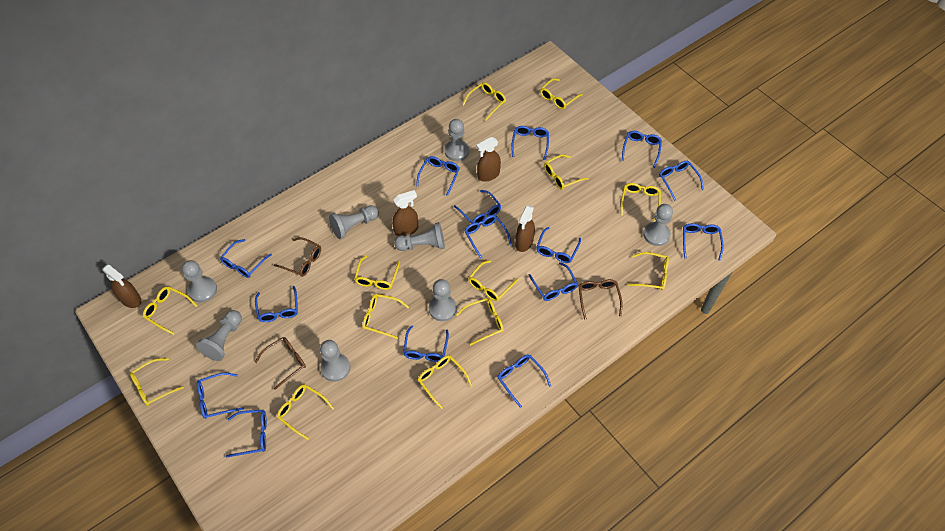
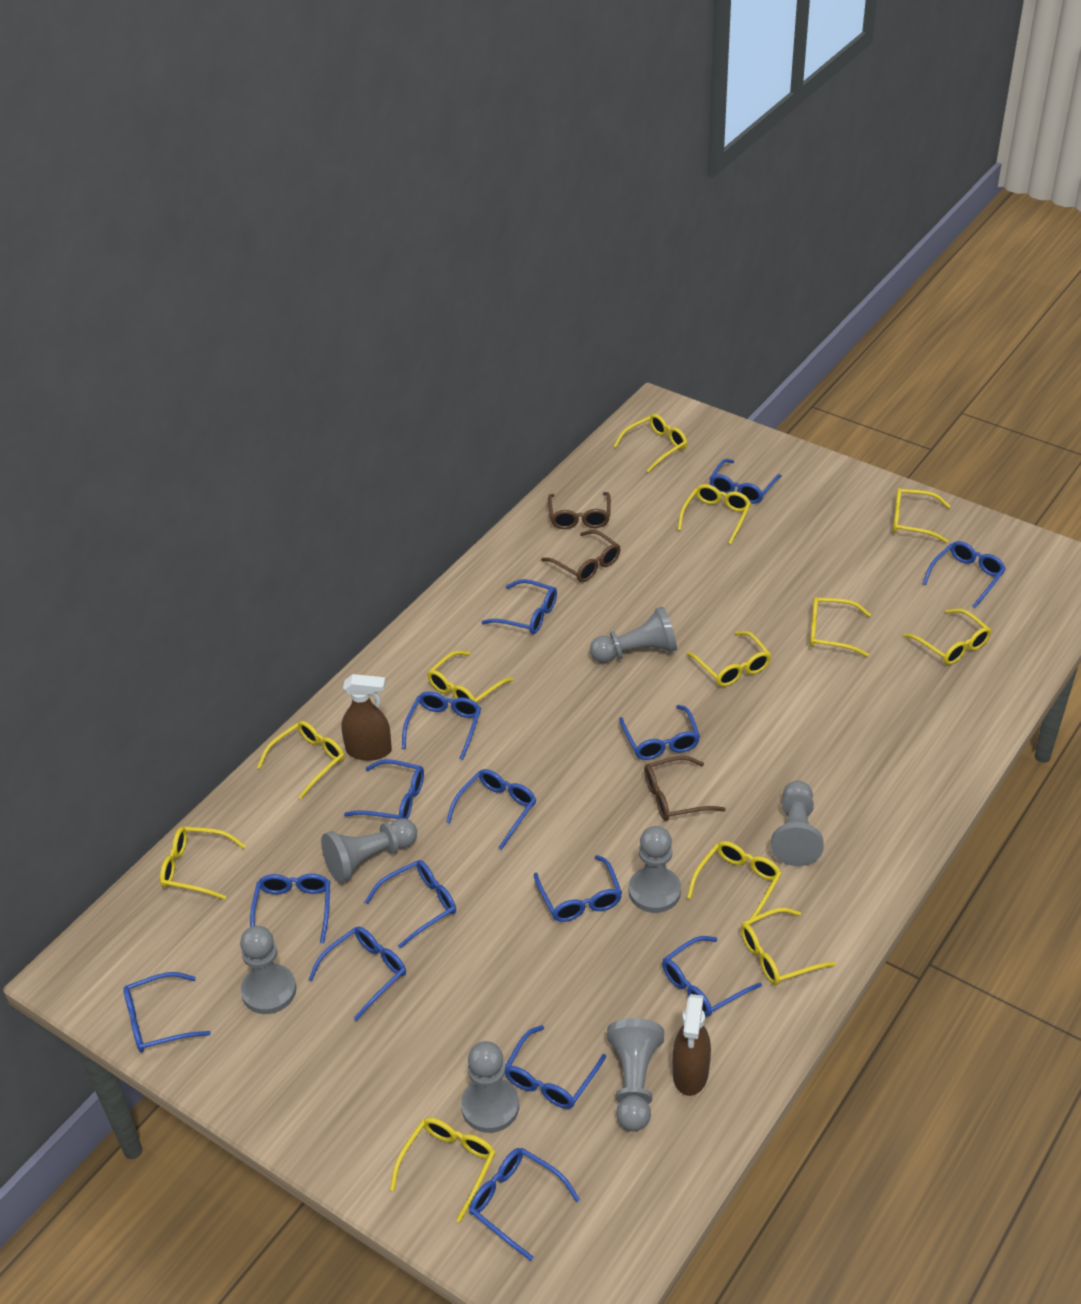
brown spray bottle: 4 -> 2
grey pawn: 8 -> 7
yellow glasses: 13 -> 12

